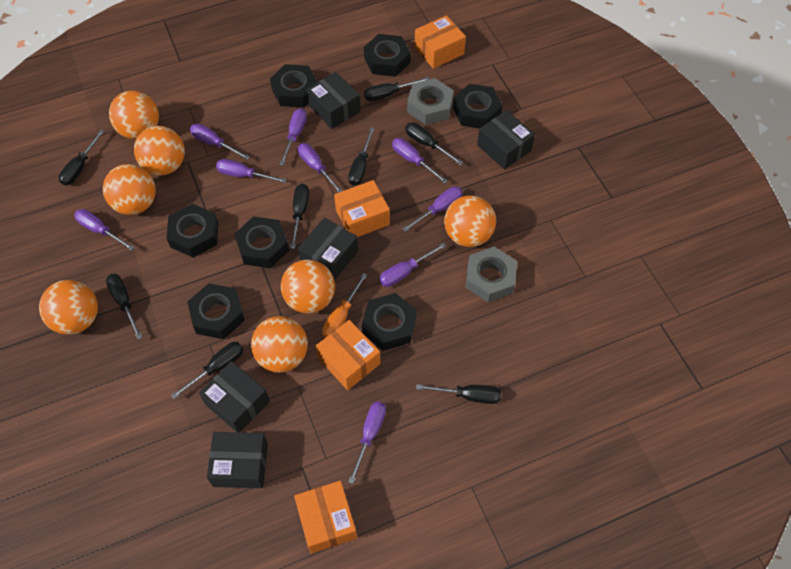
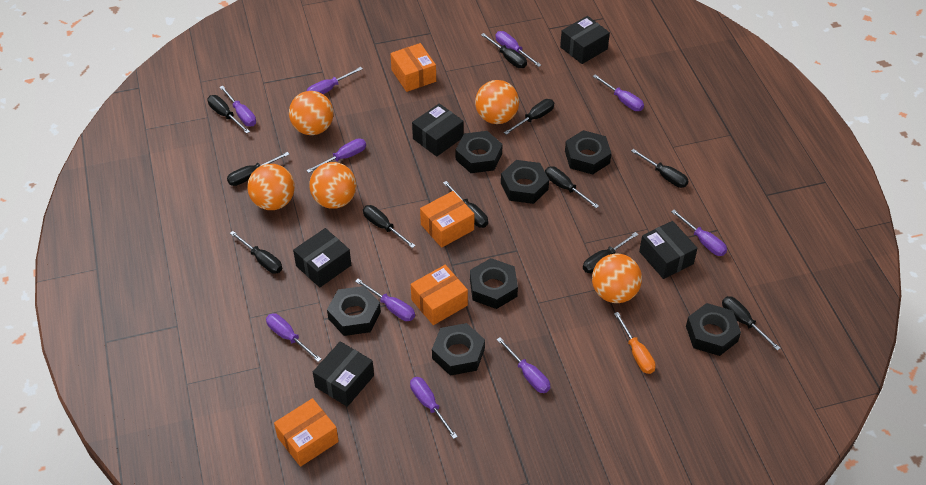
black screwdriver: 8 -> 11
grey nut: 2 -> 0
orange ball: 7 -> 5
purple screwdriver: 9 -> 10

